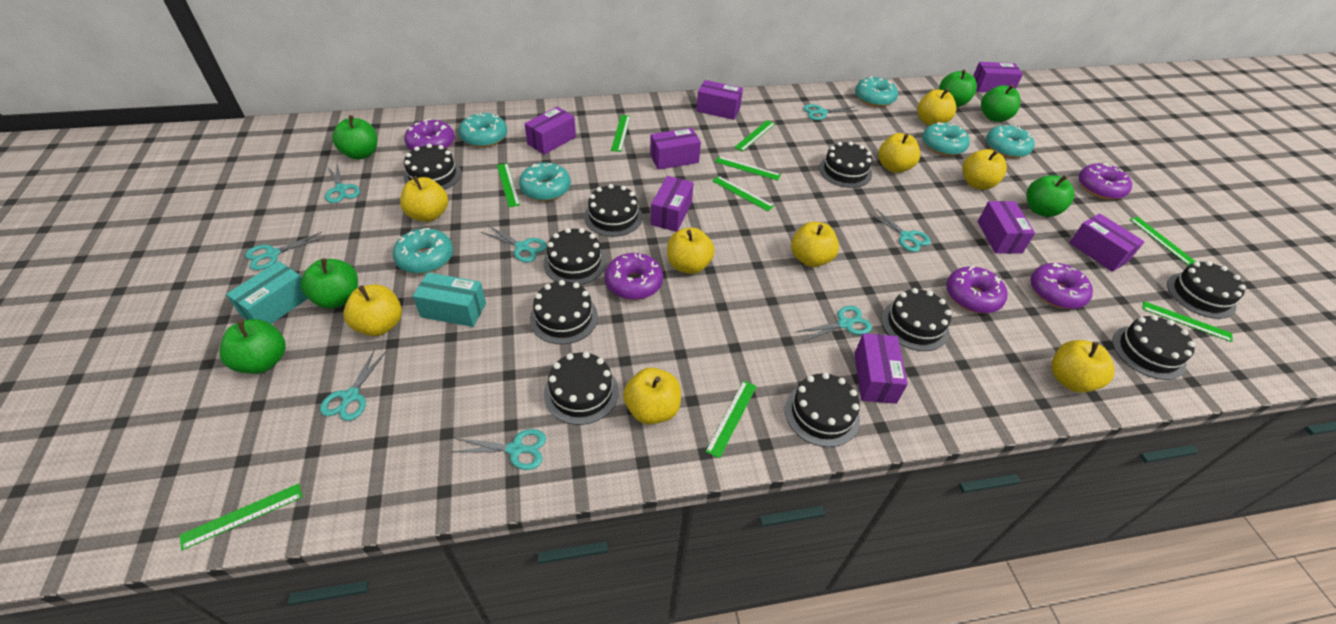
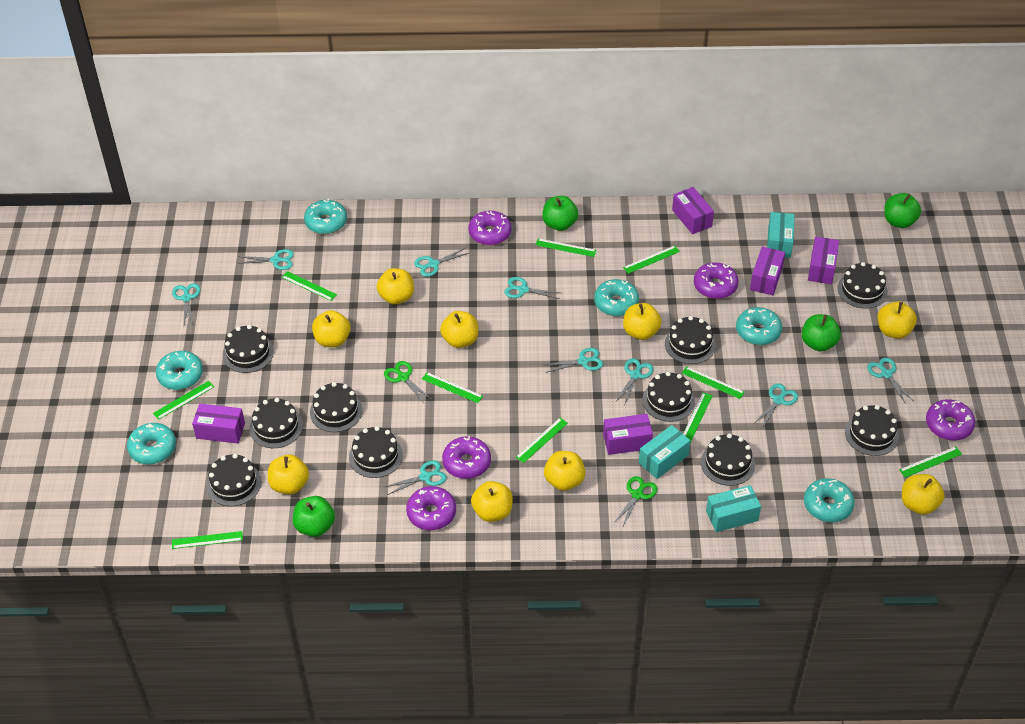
green apple: 6 -> 4
green ruler: 9 -> 10
green scissors: 0 -> 2
purple box: 8 -> 5
turquoise box: 2 -> 3
turquoise scissors: 8 -> 9

